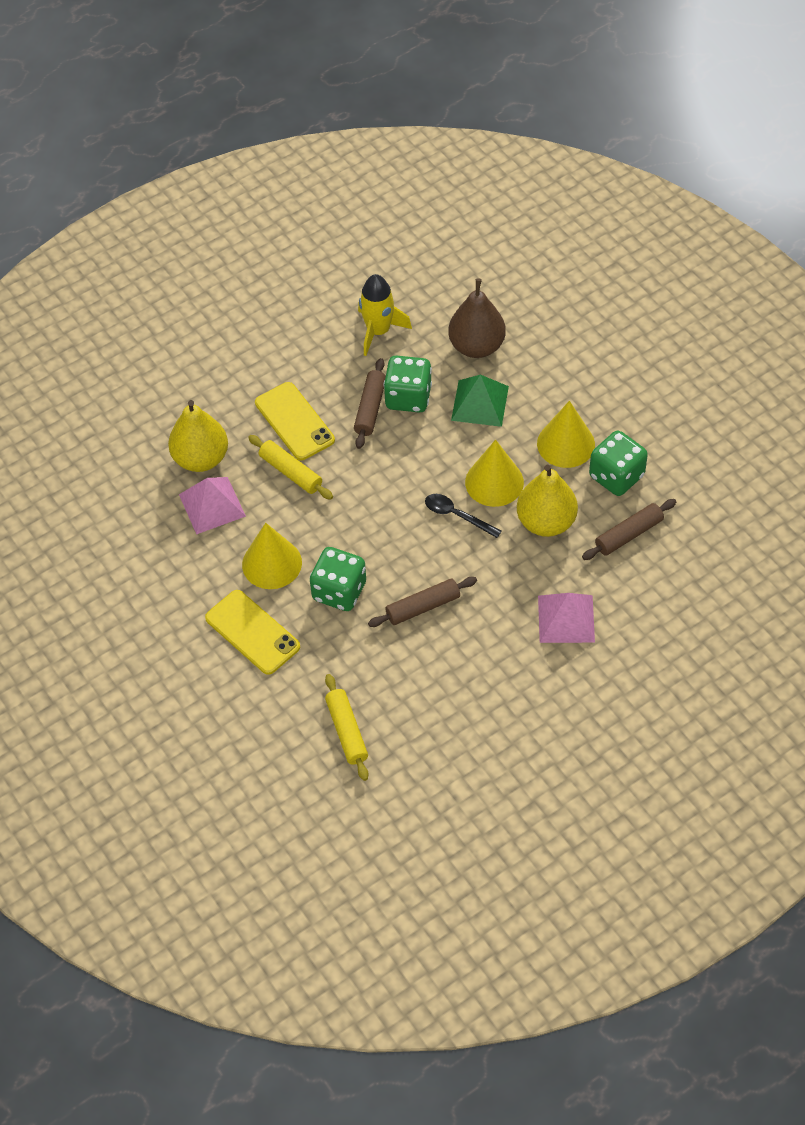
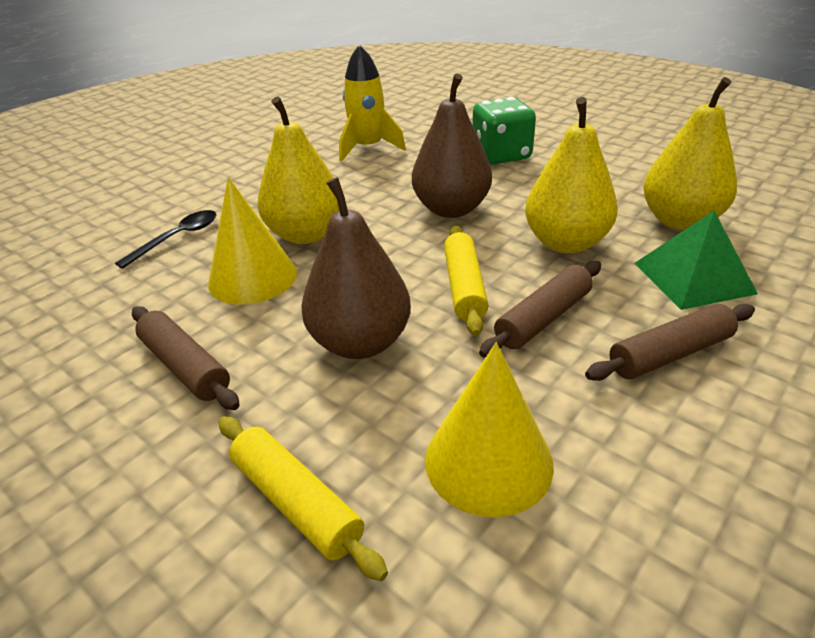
brown pear: 1 -> 2
green dice: 3 -> 1
pink pyramid: 2 -> 0
yellow cone: 3 -> 2
yellow pear: 2 -> 3
yellow phone: 2 -> 0

